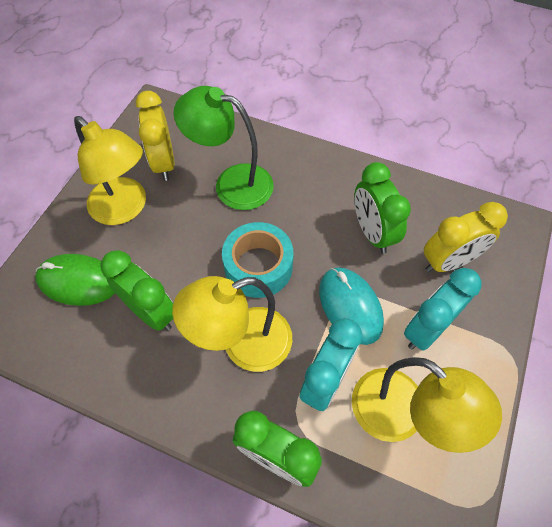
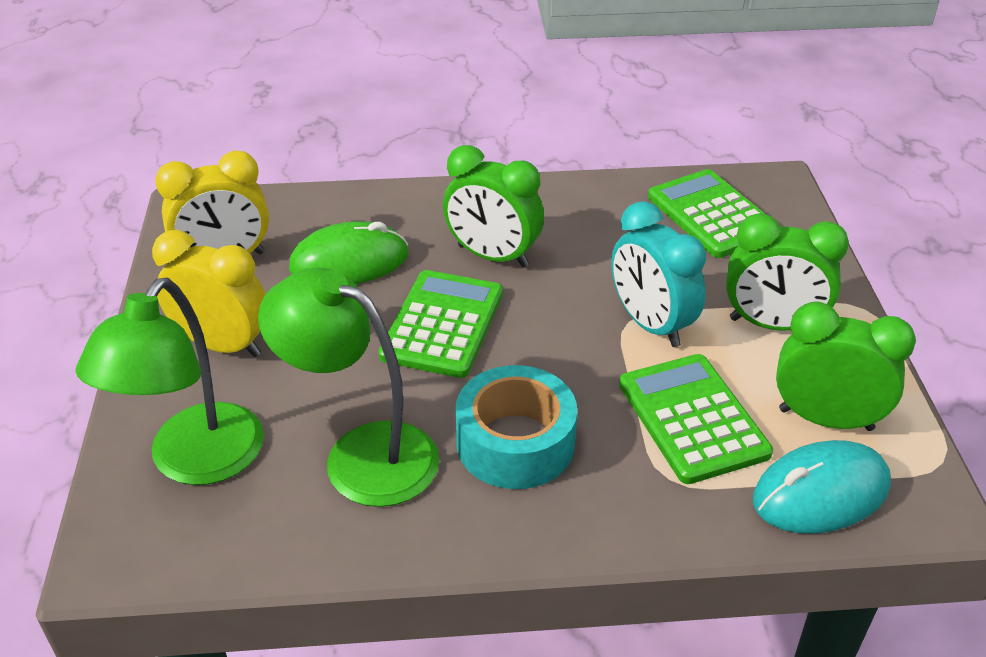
green calculator: 0 -> 3
green lamp: 1 -> 2
turquoise clock: 2 -> 1
yellow lamp: 3 -> 0

